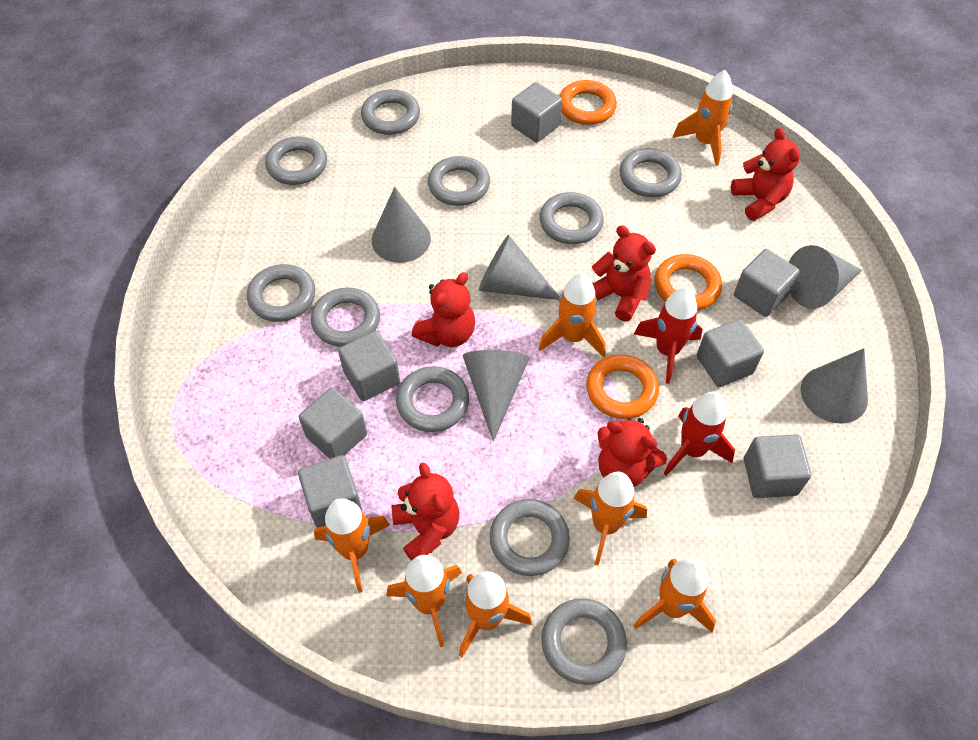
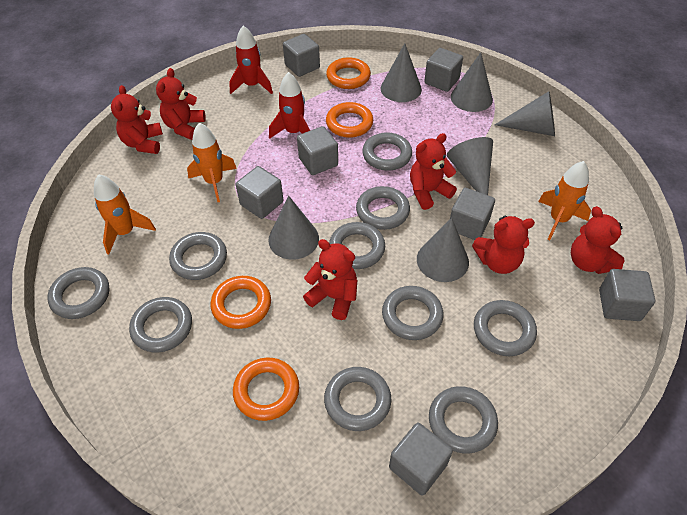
grey cone: 5 -> 6
orange ring: 3 -> 4
orange rocket: 7 -> 3
red teddy bear: 5 -> 6

